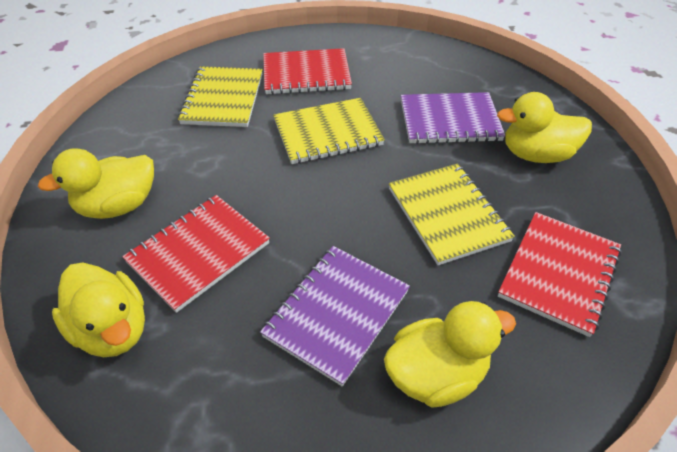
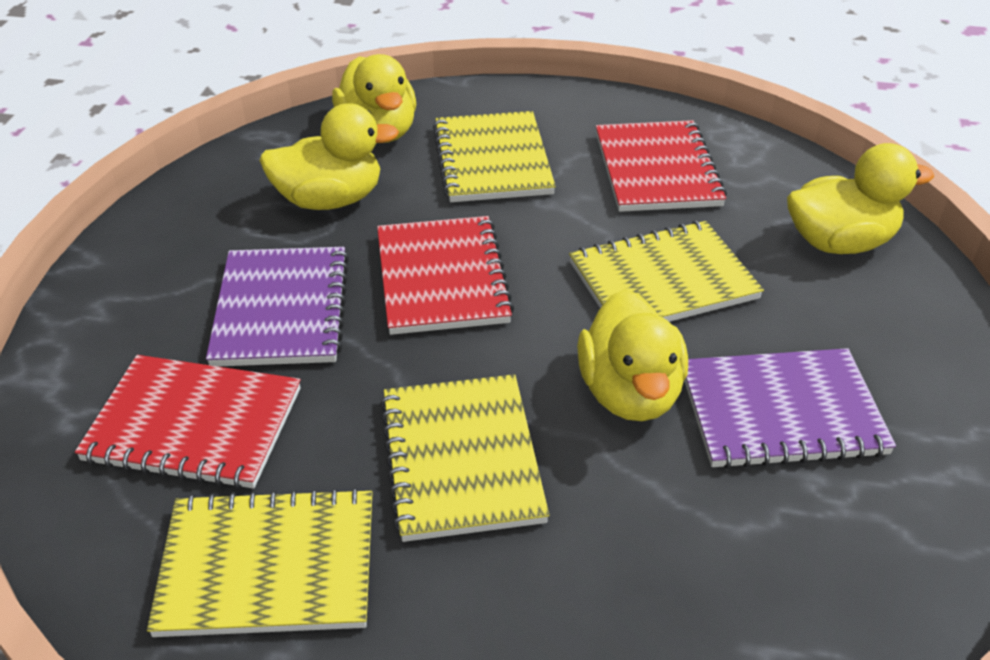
yellow notebook: 3 -> 4

